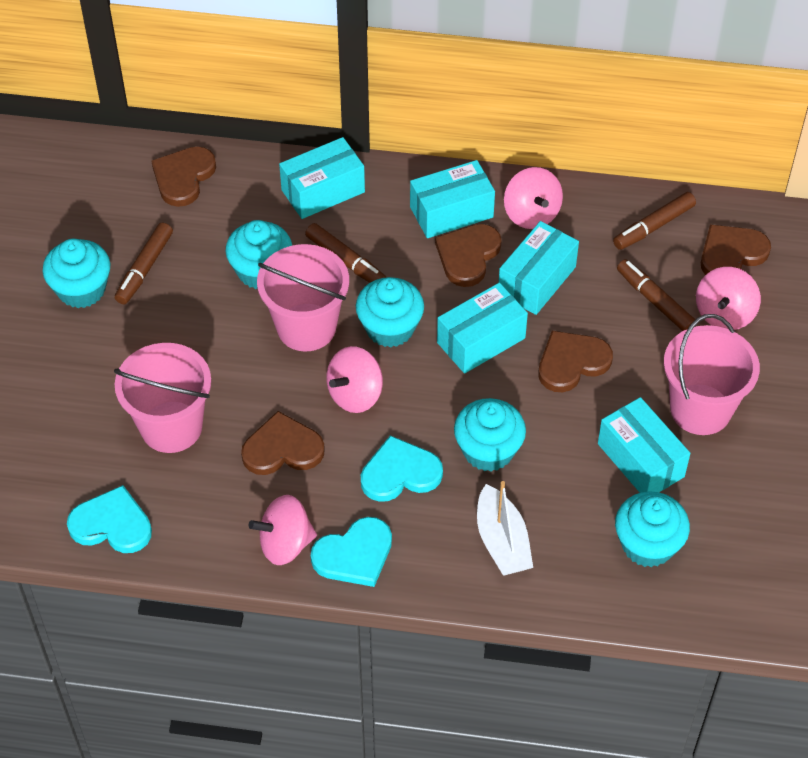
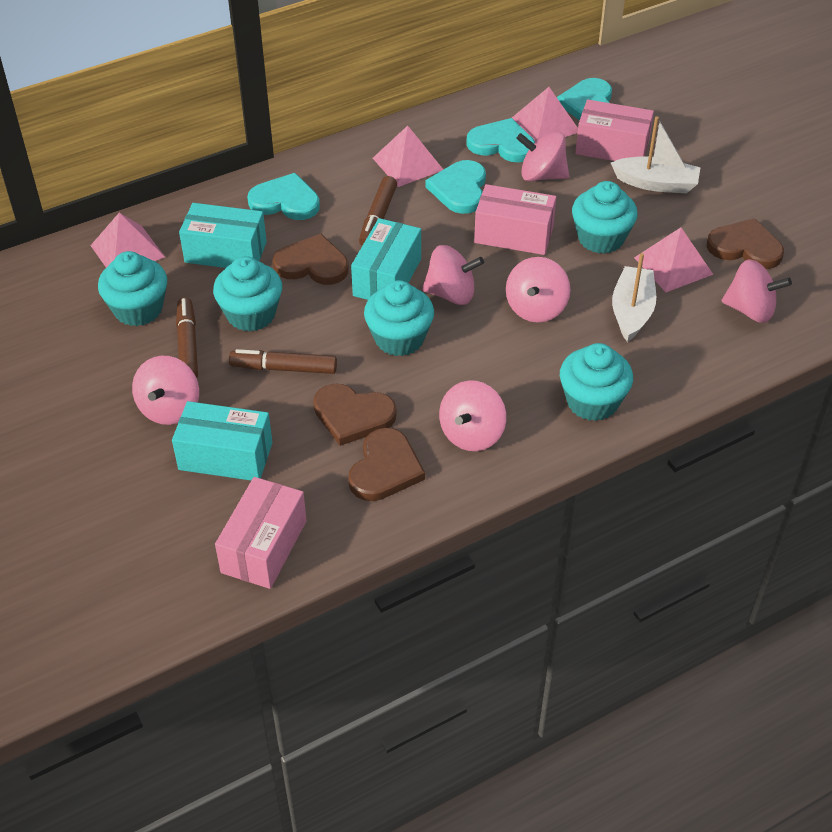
brown heart: 5 -> 4
brown marker: 4 -> 3
pink box: 0 -> 3
pink bucket: 3 -> 0
pink pyramid: 0 -> 4
pink spinning top: 4 -> 6
turquoise box: 5 -> 3
turquoise heart: 3 -> 4
white boat: 1 -> 2

